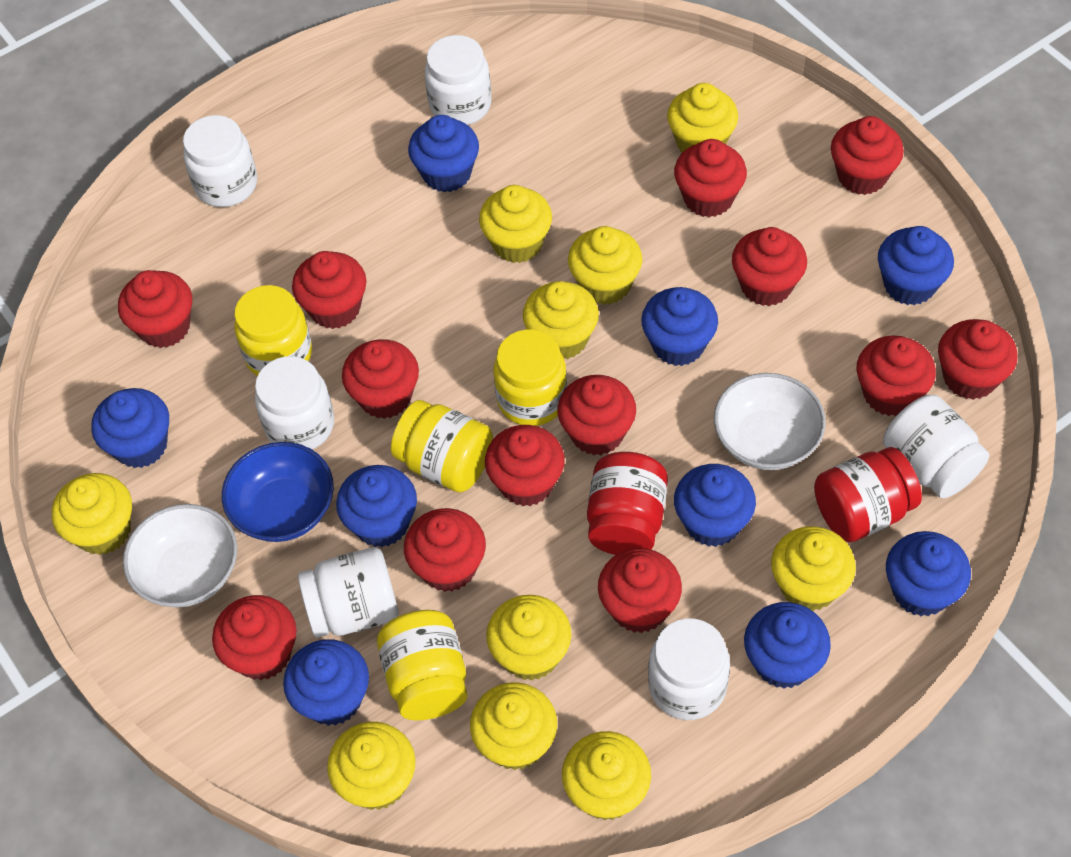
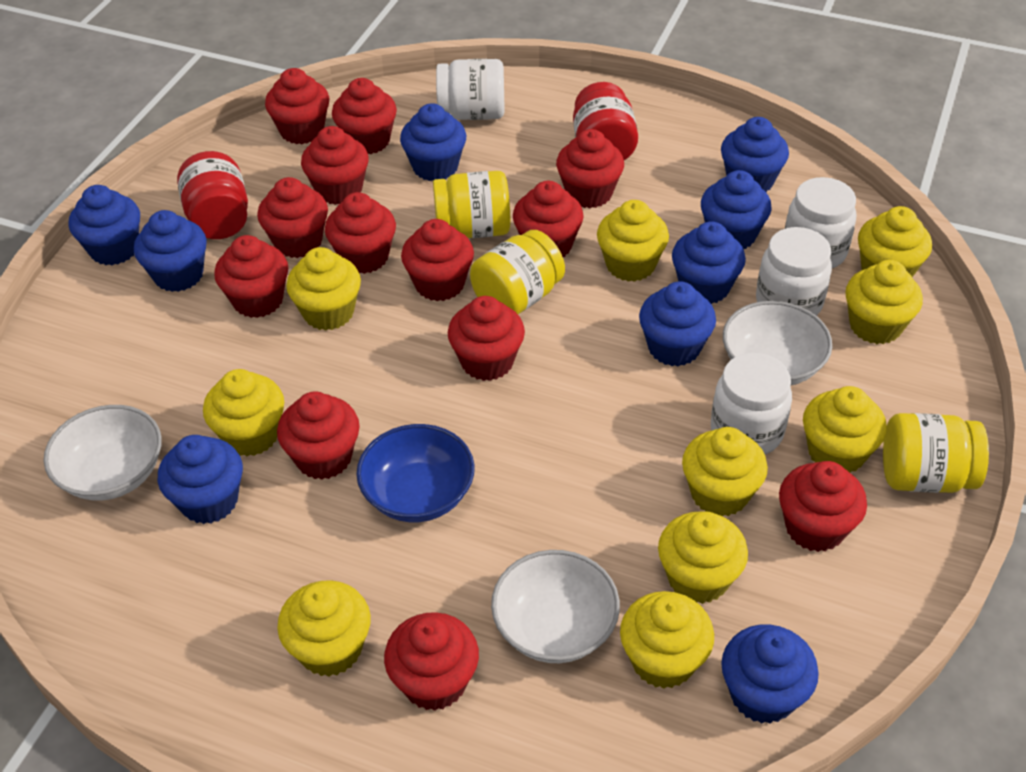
white bowl: 2 -> 3
white jar: 6 -> 4
yellow jar: 4 -> 3

